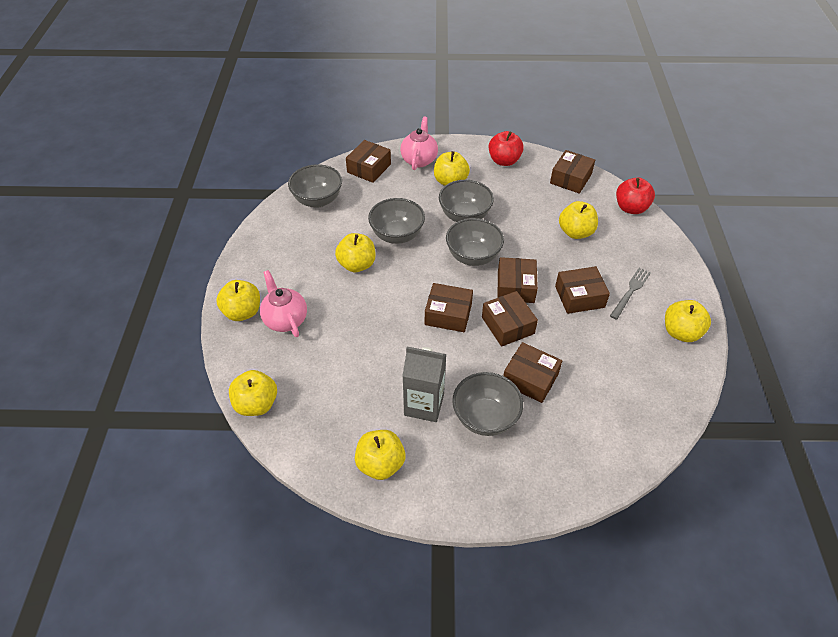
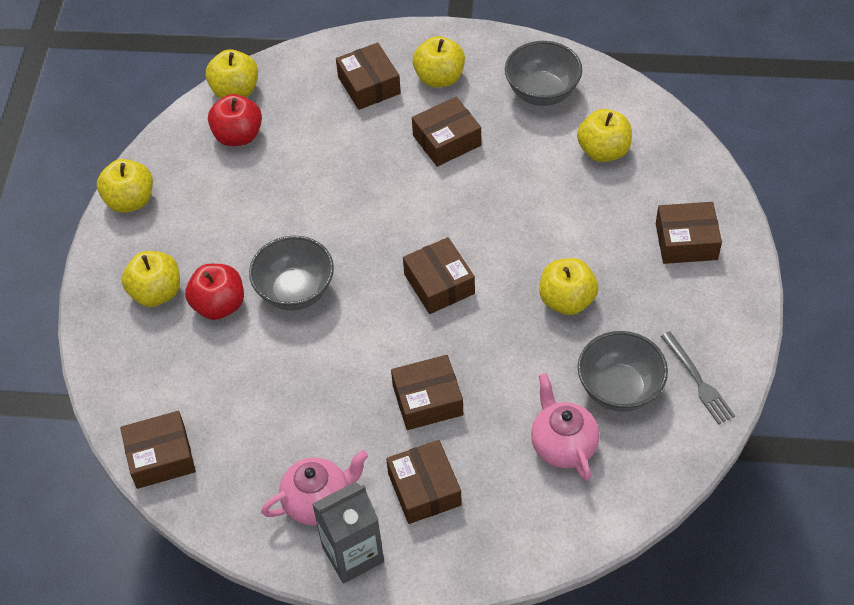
grey bowl: 5 -> 3
yellow apple: 7 -> 6

